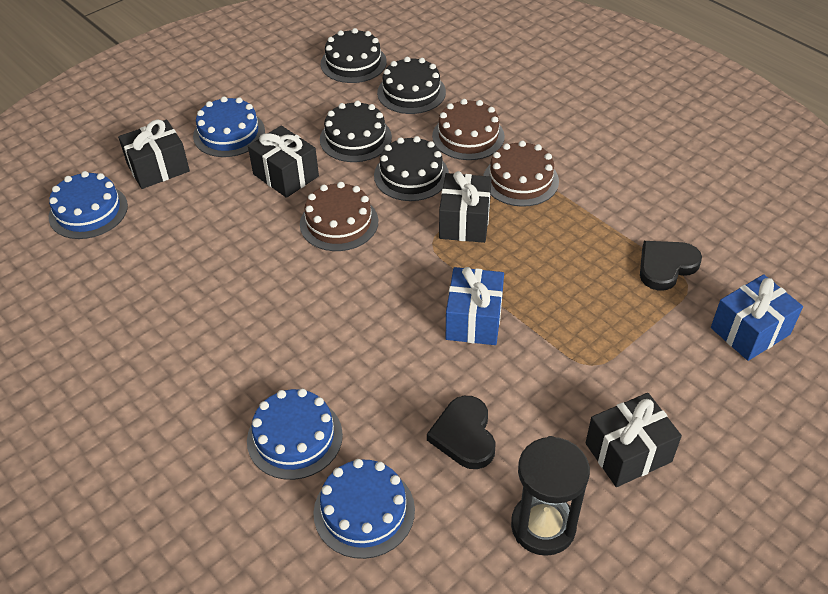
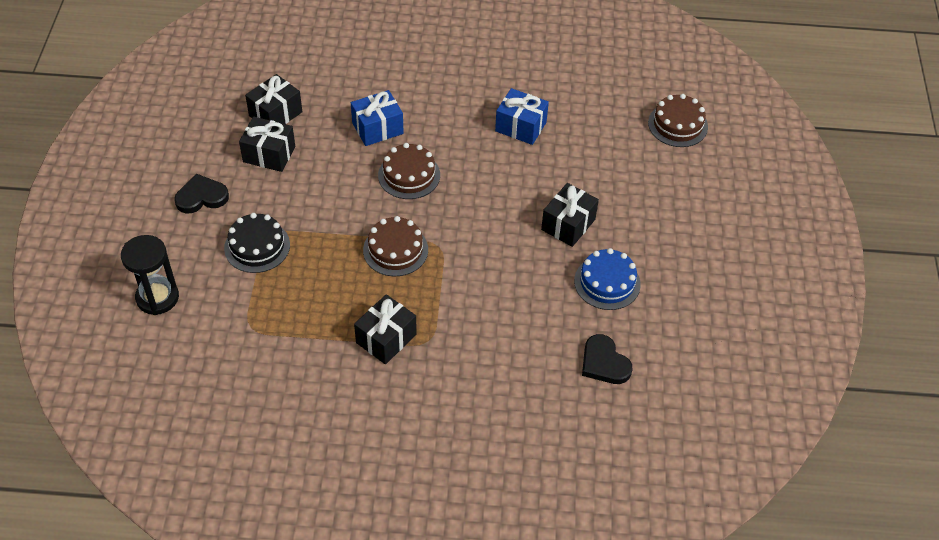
black cake: 4 -> 1
blue cake: 4 -> 1

